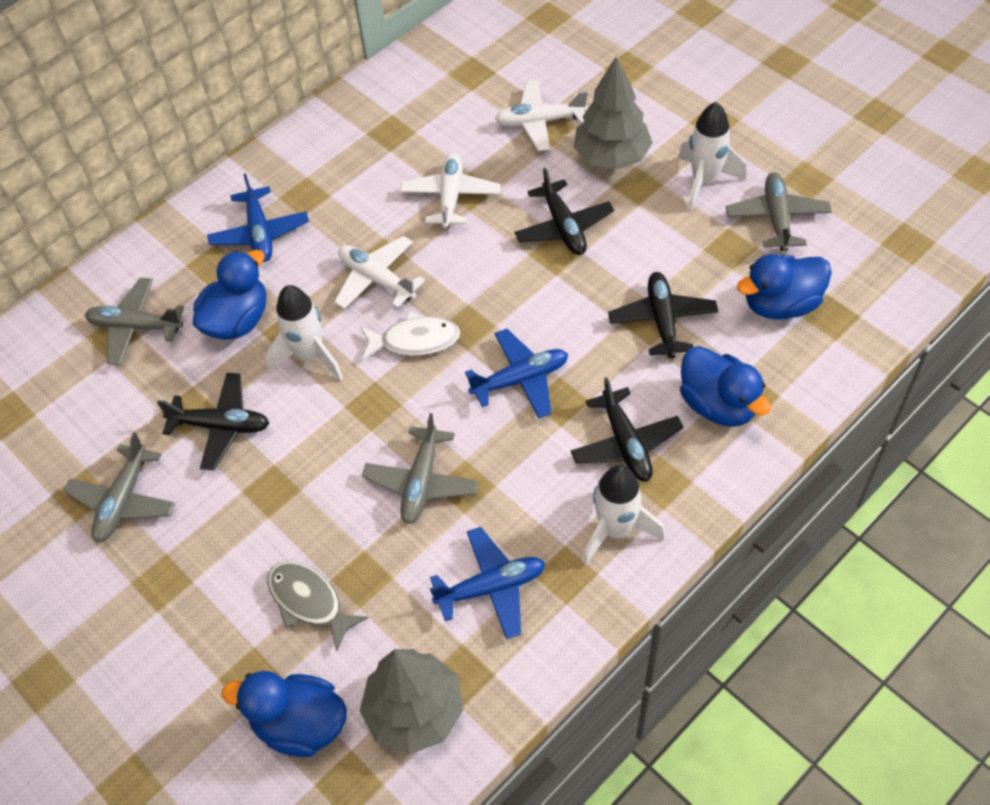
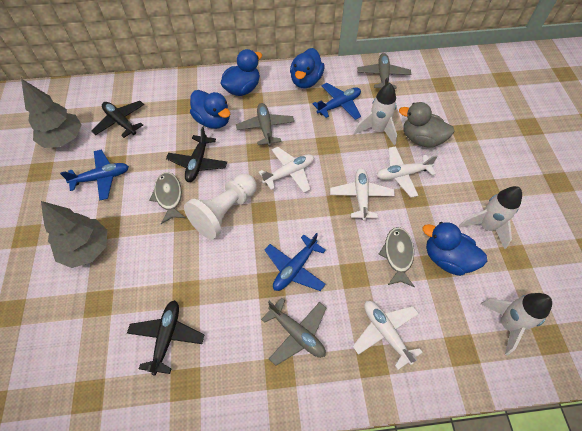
black plane: 4 -> 3
grey duck: 0 -> 1
grey fish: 1 -> 2
grey plane: 4 -> 3
white fish: 1 -> 0
white pawn: 0 -> 1
white plane: 3 -> 4

